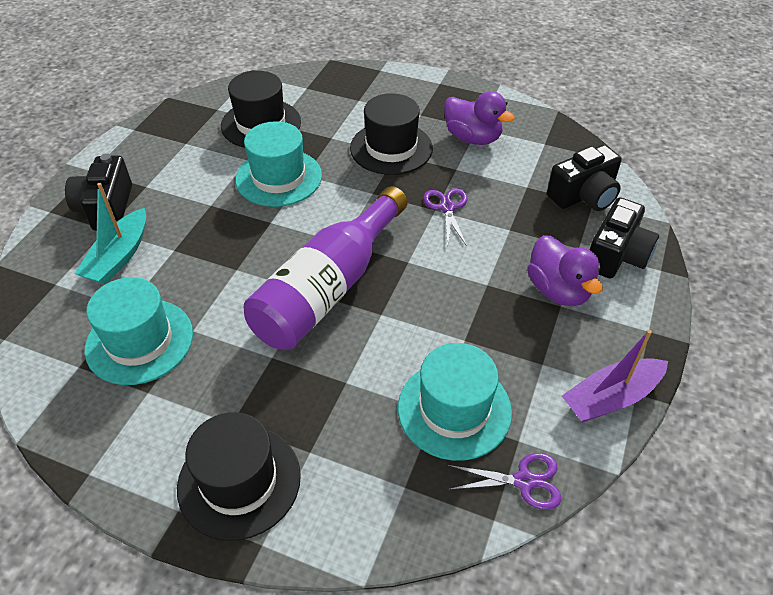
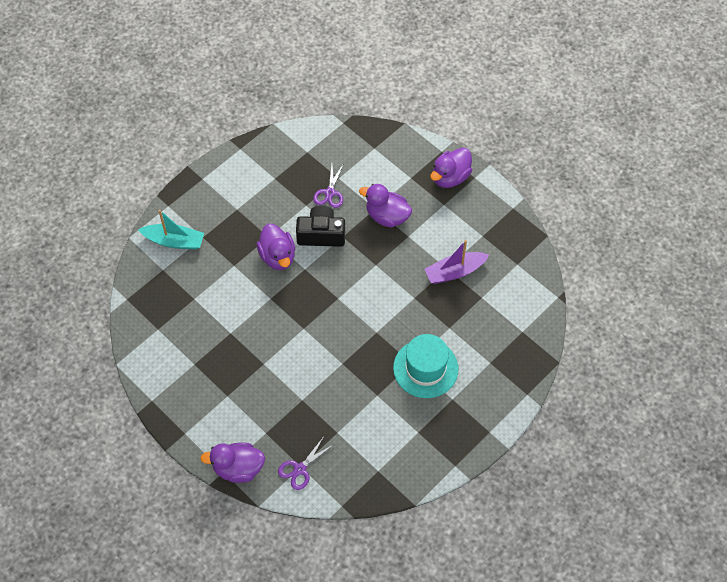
black camera: 3 -> 1
black hat: 3 -> 0
purple bottle: 1 -> 0
purple duck: 2 -> 4
turquoise hat: 3 -> 1

